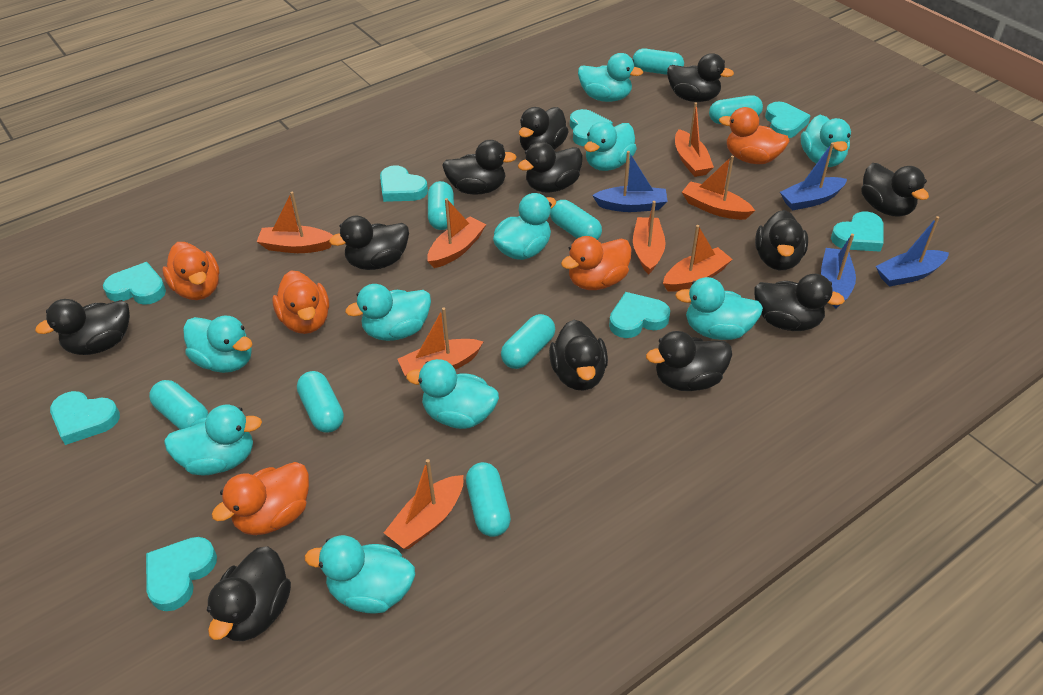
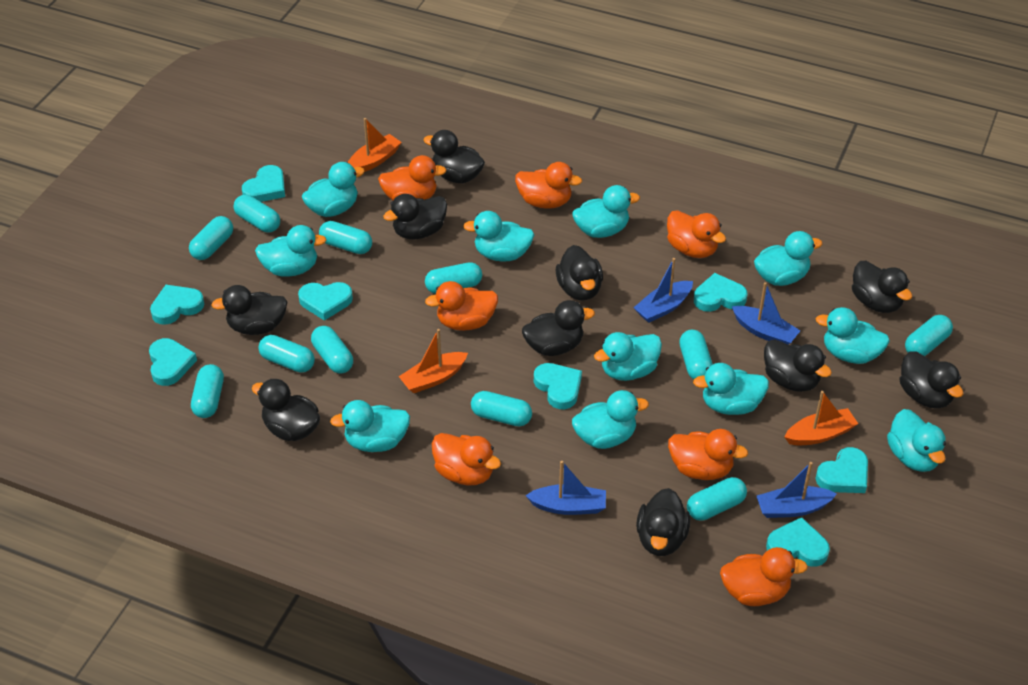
black duck: 12 -> 10
orange boat: 8 -> 3
orange duck: 5 -> 7
turquoise capsule: 8 -> 11
turquoise duck: 10 -> 11

